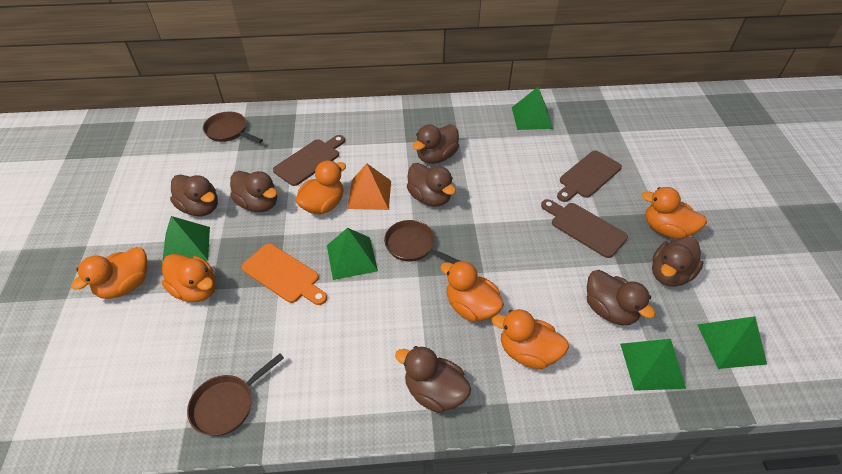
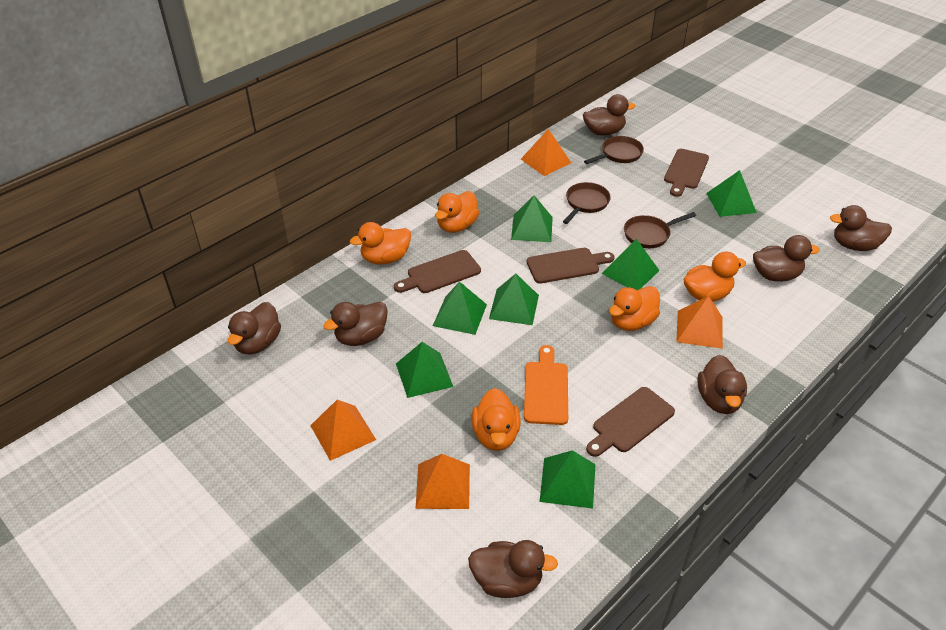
brown cutting board: 3 -> 4
green pyramid: 5 -> 7
orange duck: 6 -> 5
orange pyramid: 1 -> 4

